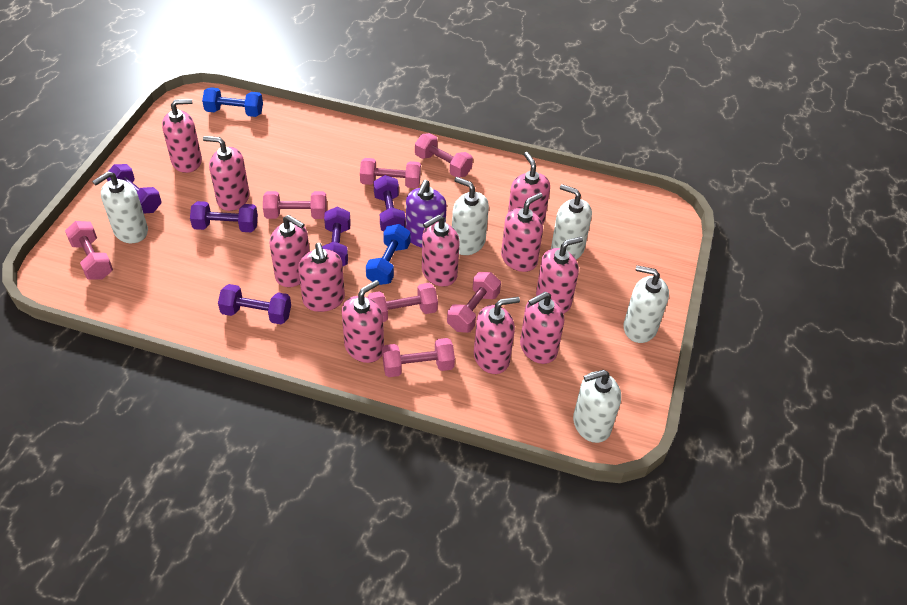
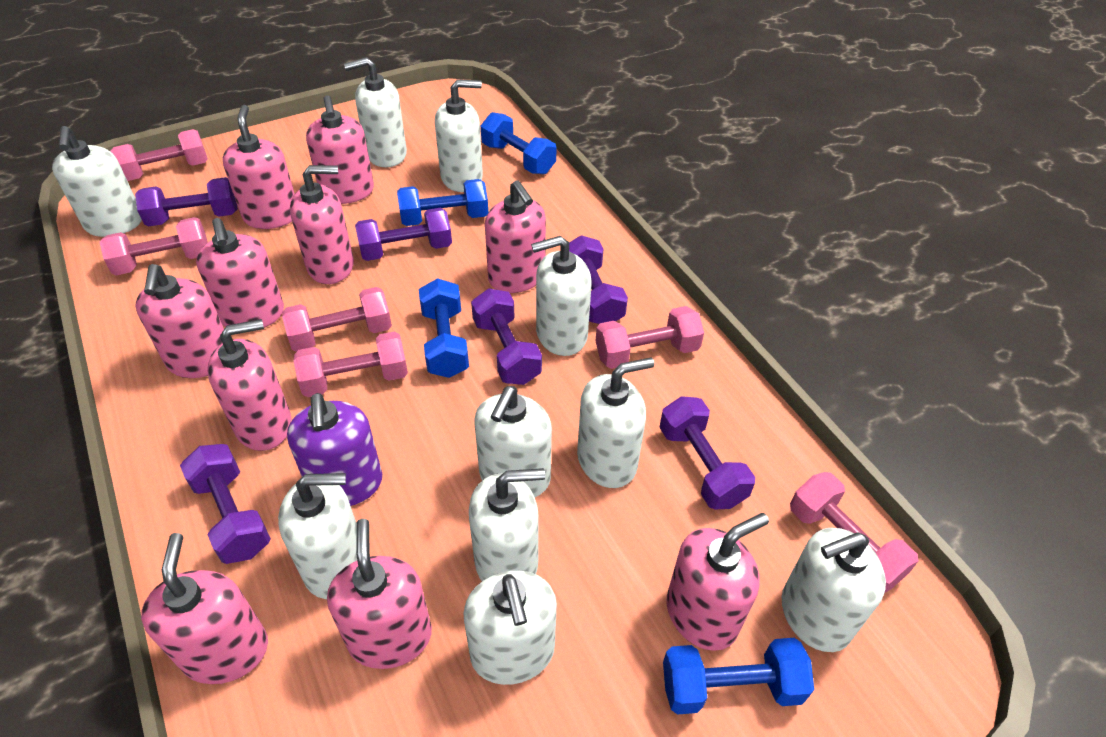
blue dumbbell: 2 -> 4
pink dumbbell: 7 -> 6
pink soap dispenser: 11 -> 10
purple dumbbell: 5 -> 6
white soap dispenser: 5 -> 10

